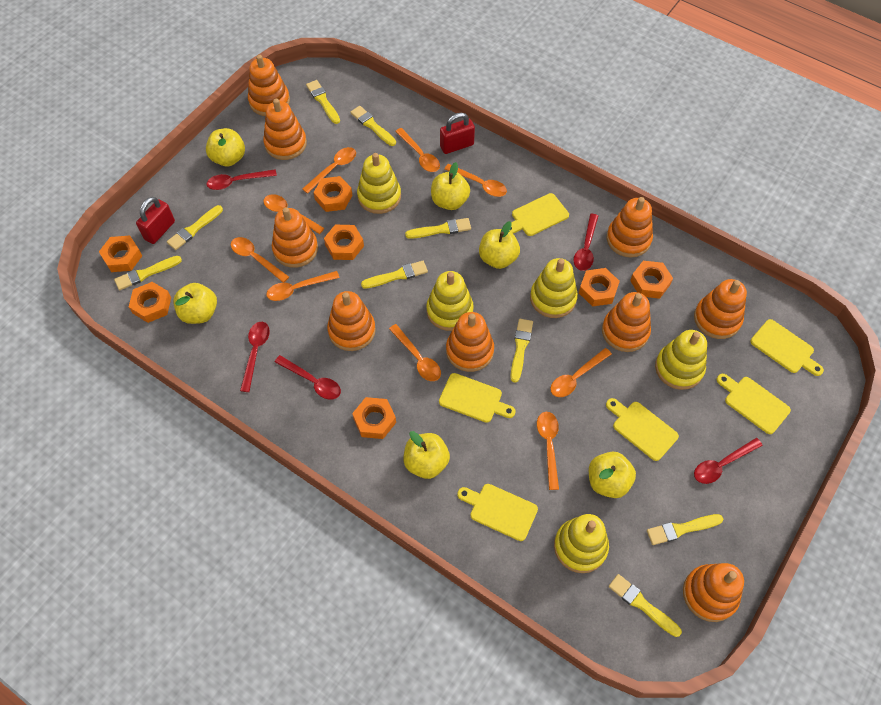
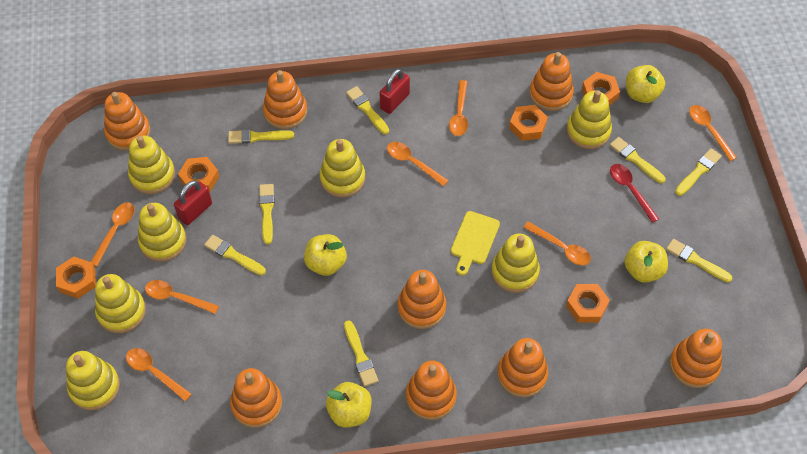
orange nut: 7 -> 5
orange spoon: 9 -> 7
orange stacking toy: 9 -> 8
red spoon: 5 -> 1
yellow apple: 6 -> 4
yellow brush: 9 -> 8
yellow cutting board: 6 -> 1
yellow stacking toy: 5 -> 7

